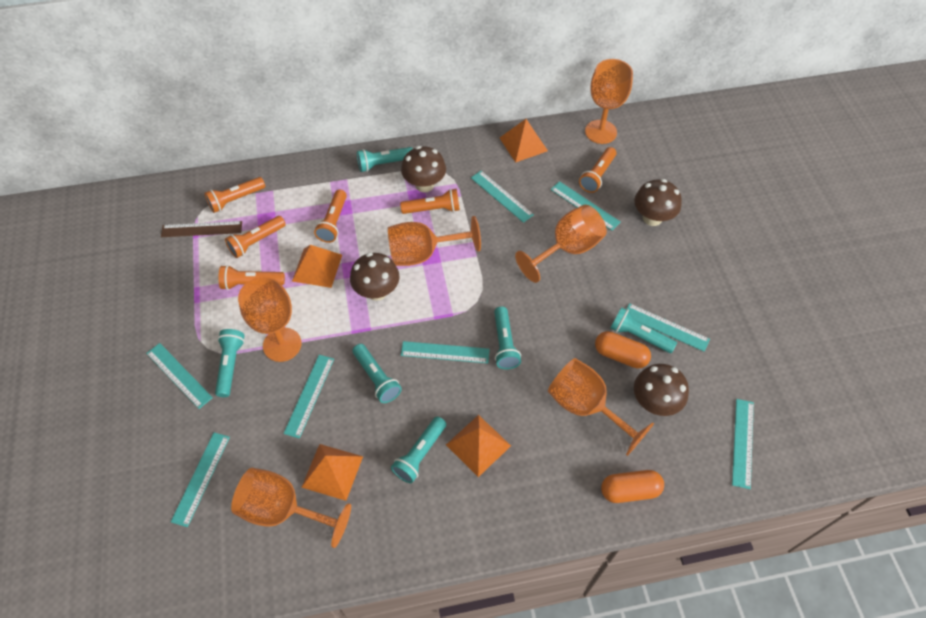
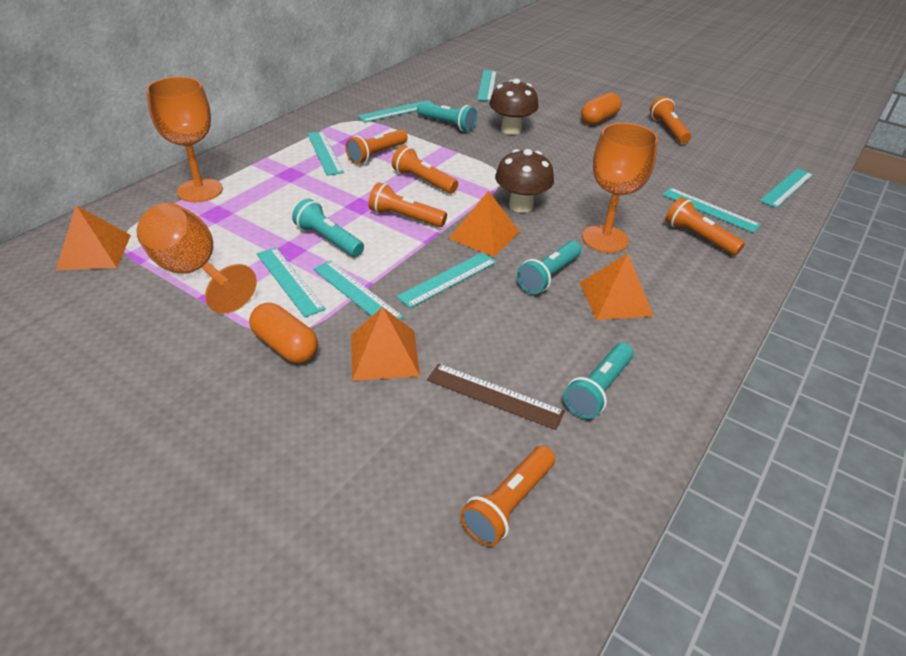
brown mushroom: 4 -> 2
orange goblet: 6 -> 3
turquoise flashlight: 6 -> 4

